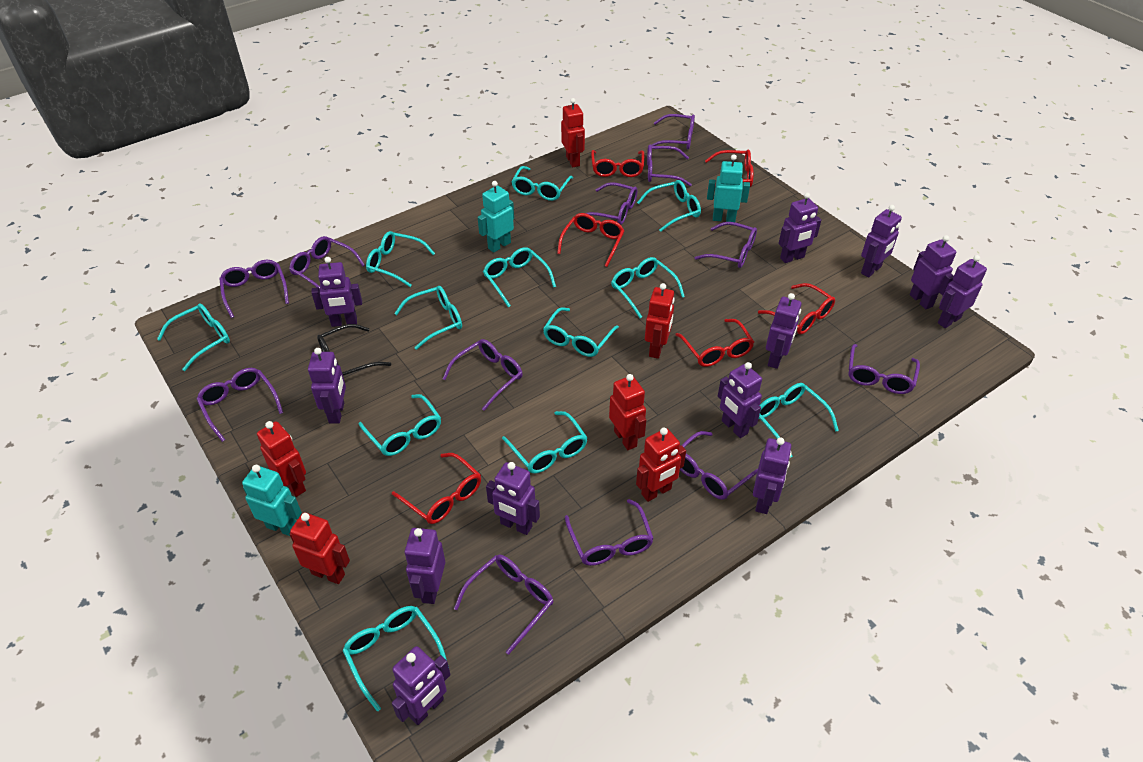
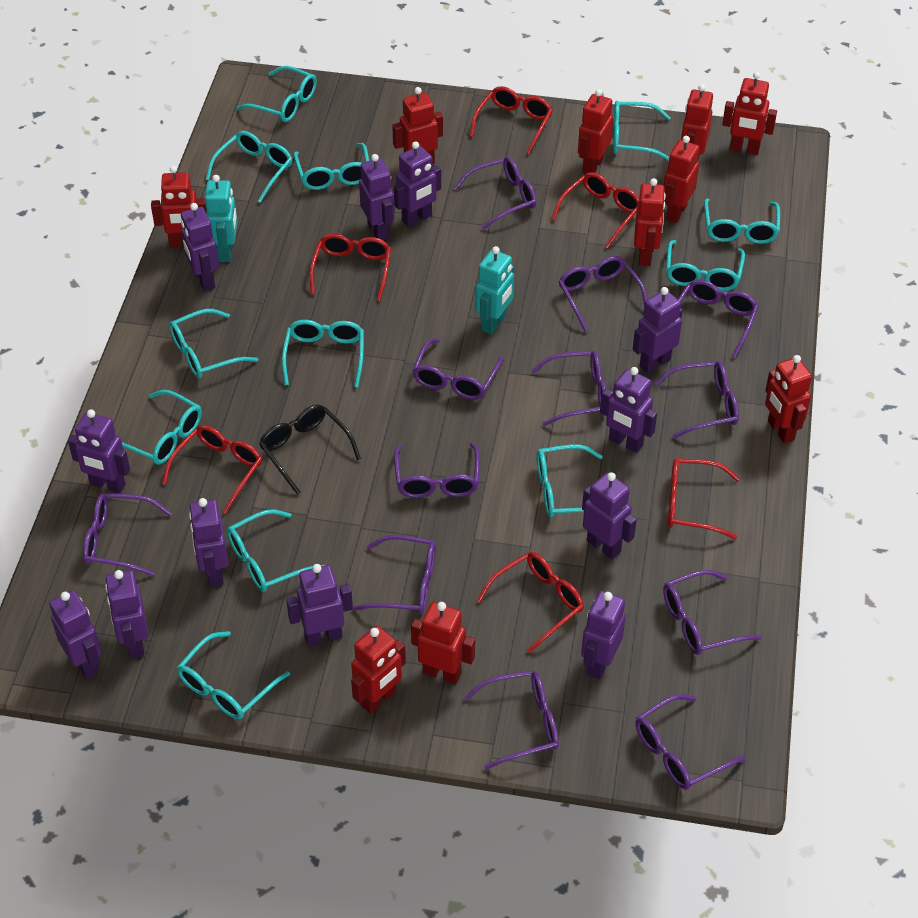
red robot: 6 -> 10
turquoise robot: 3 -> 2

